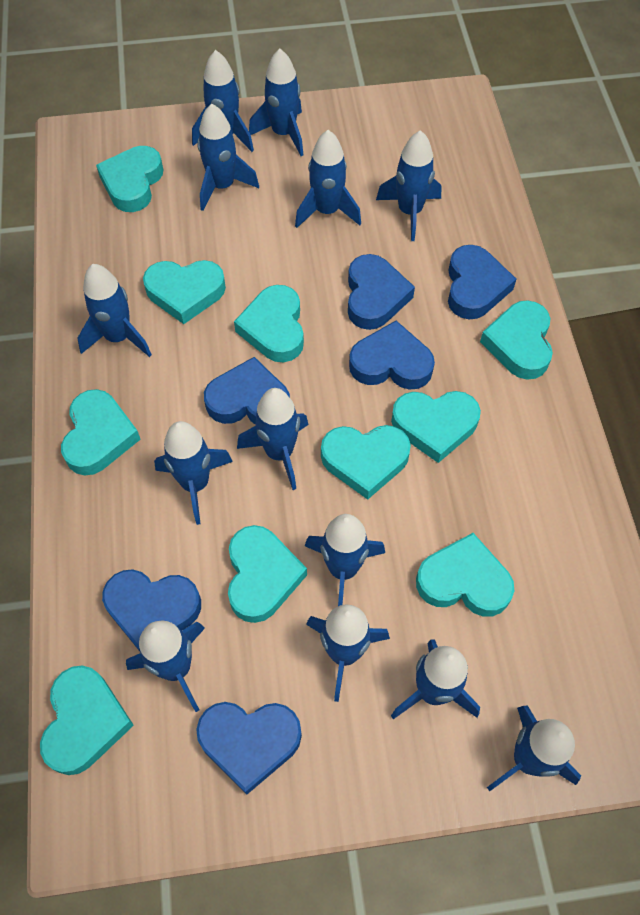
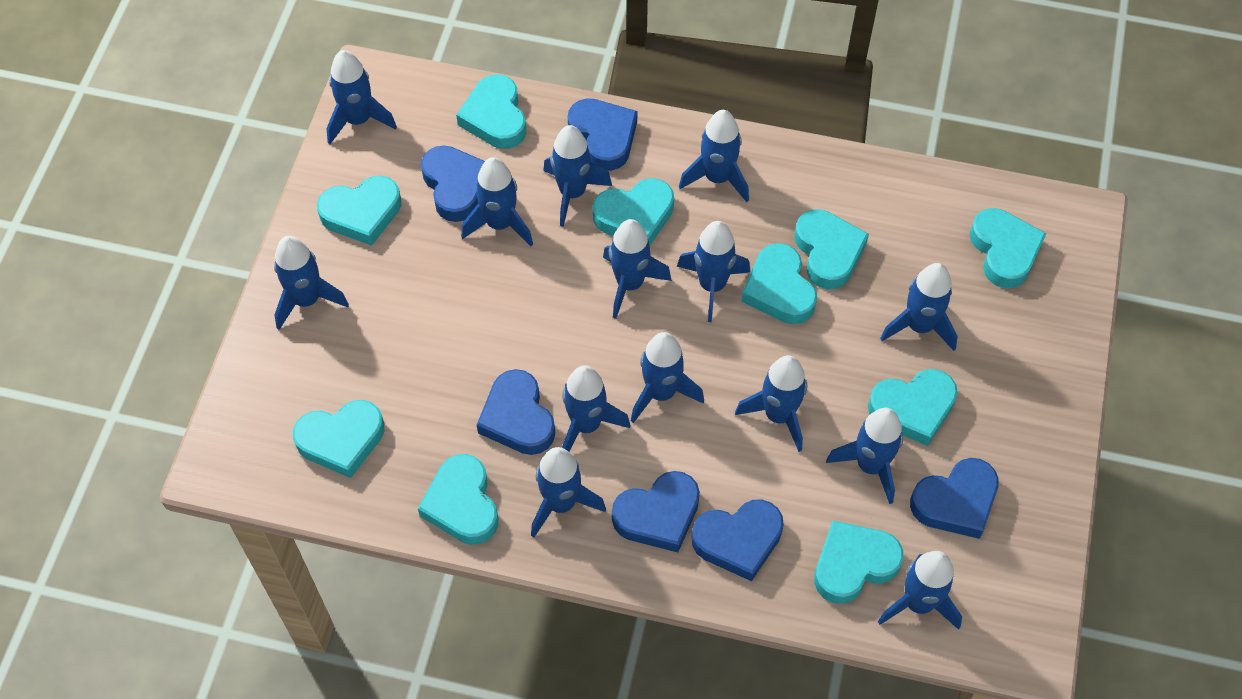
blue rocket: 13 -> 14

